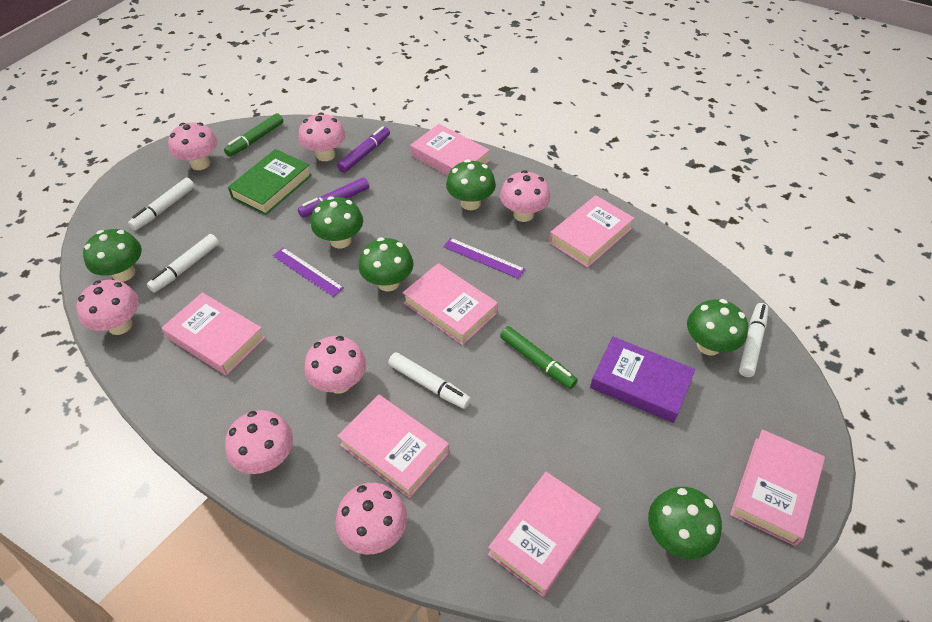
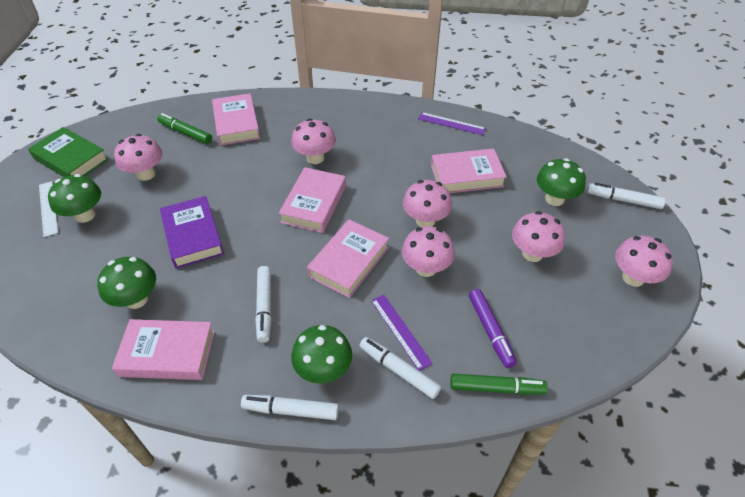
green mushroom: 6 -> 4
pink book: 7 -> 5
pink mushroom: 7 -> 6
purple marker: 2 -> 1
white ruler: 0 -> 1

